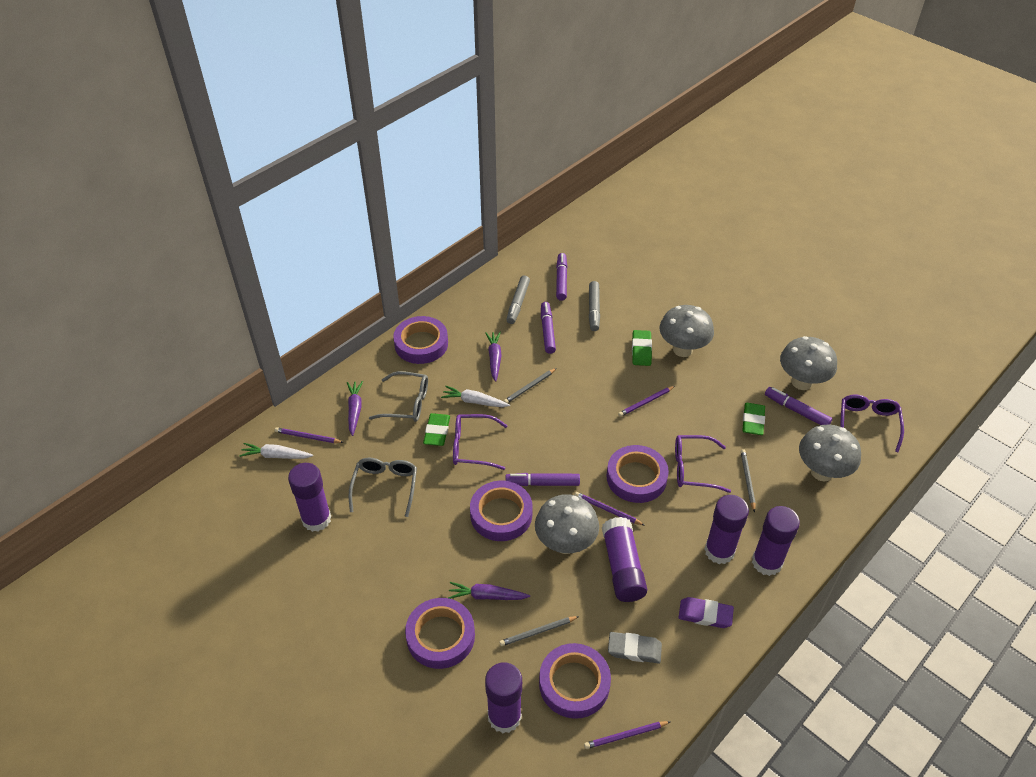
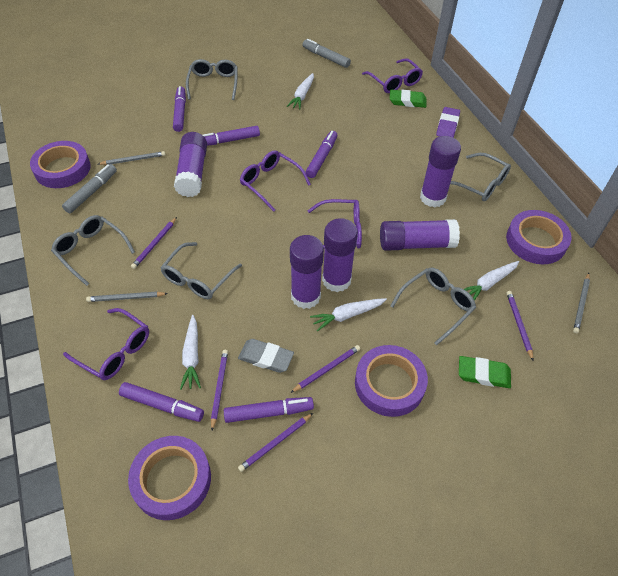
green eraser: 3 -> 2
grey glasses: 2 -> 5
grey mushroom: 4 -> 0
purple carrot: 3 -> 0
purple glasses: 3 -> 4
purple marker: 4 -> 5
purple pencil: 4 -> 5
purple tape: 5 -> 4
white carrot: 2 -> 4

